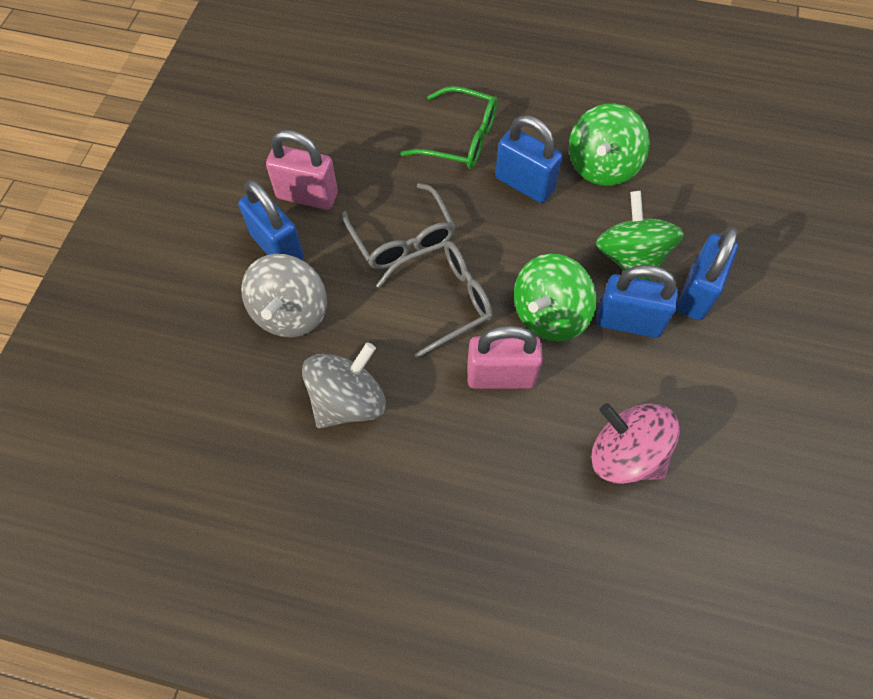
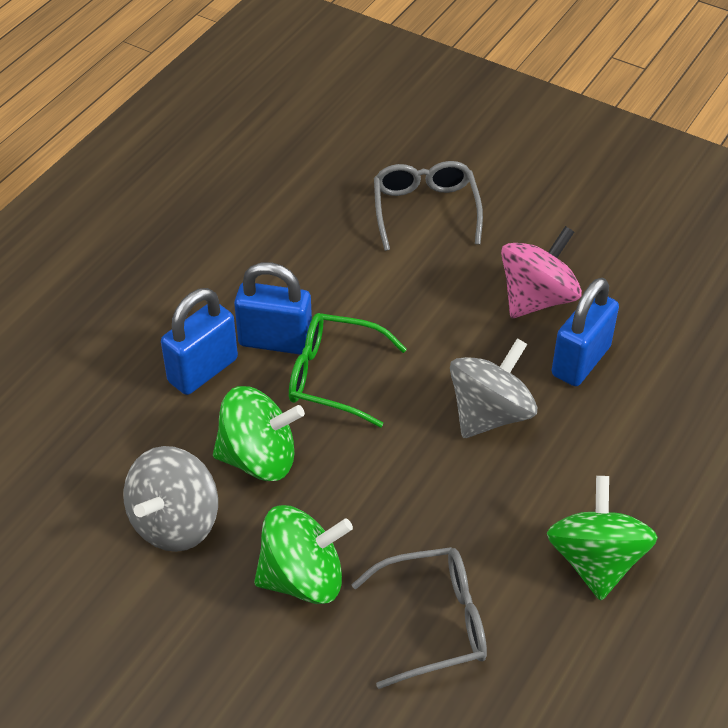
blue padlock: 4 -> 3
pink padlock: 2 -> 0

